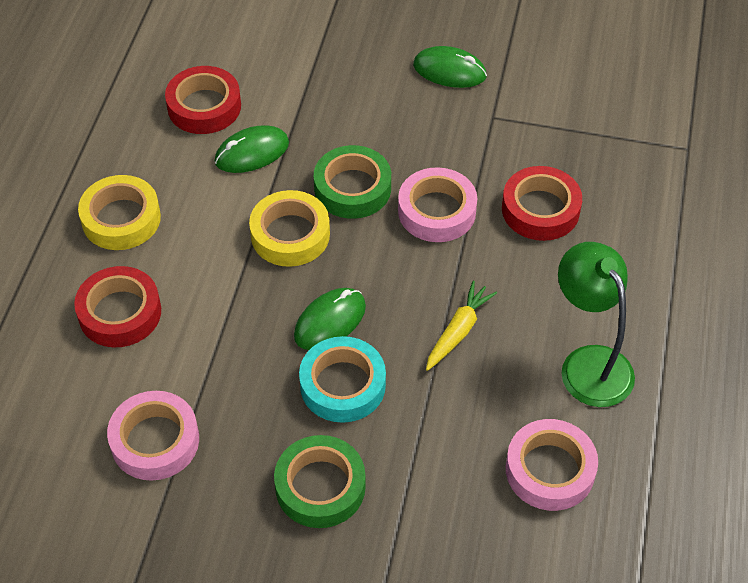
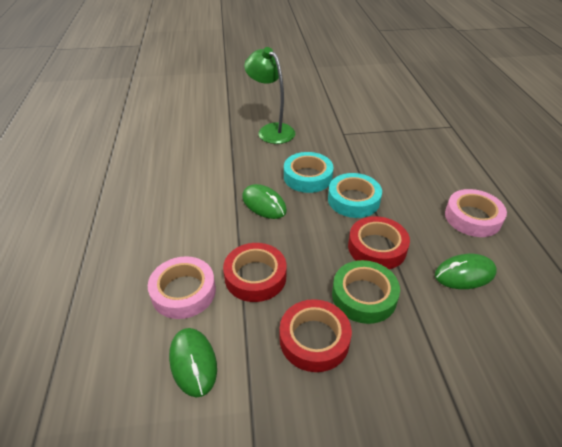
green tape: 2 -> 1
pink tape: 3 -> 2
turquoise tape: 1 -> 2
yellow carrot: 1 -> 0
yellow tape: 2 -> 0

